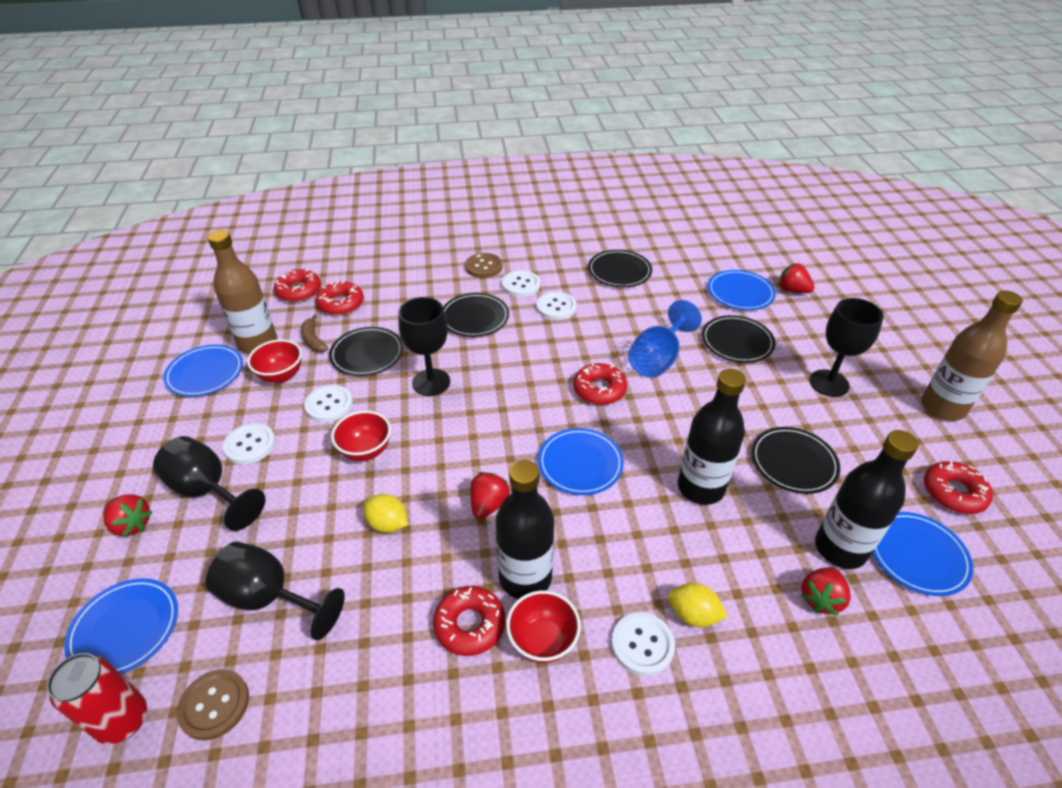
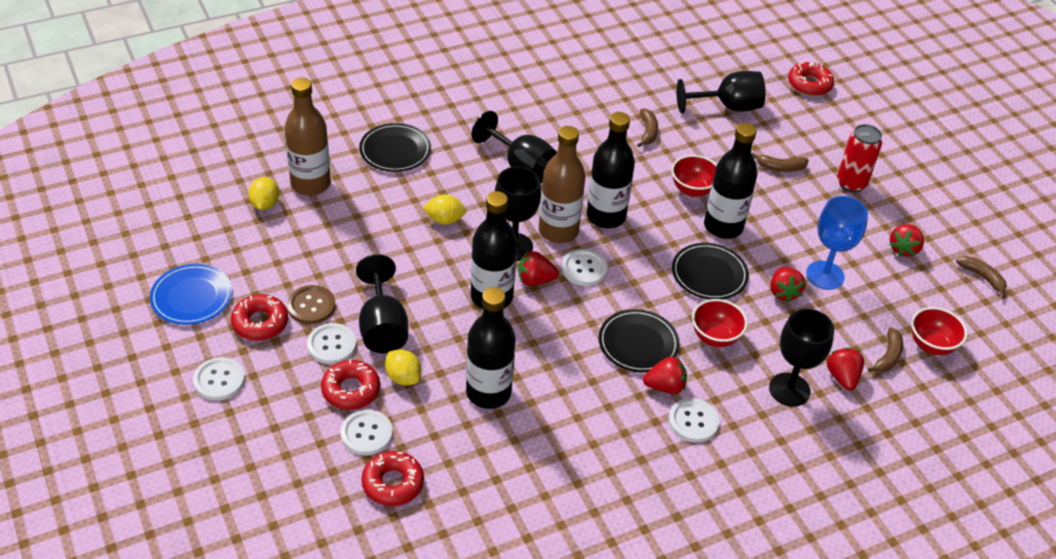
black bottle: 3 -> 4
black goblet: 4 -> 5
black plate: 5 -> 3
blue plate: 5 -> 1
brown banana: 1 -> 4
brown button: 2 -> 1
red donut: 5 -> 4
red strawberry: 4 -> 5
yellow lemon: 2 -> 3

